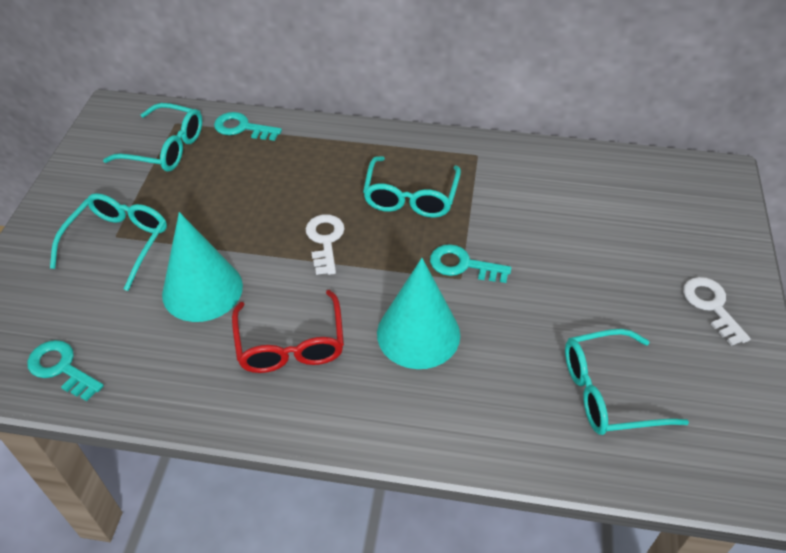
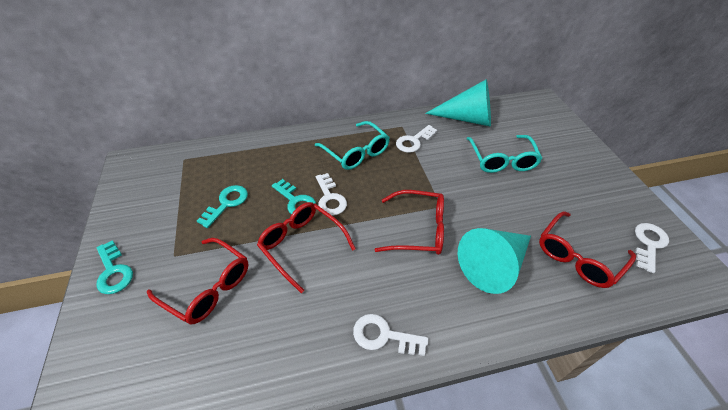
red glasses: 1 -> 4
turquoise glasses: 4 -> 2
white key: 2 -> 4

